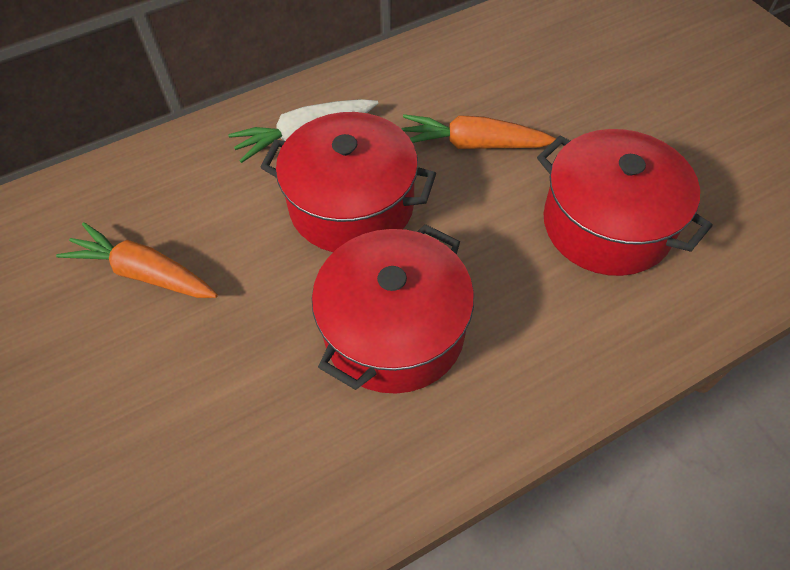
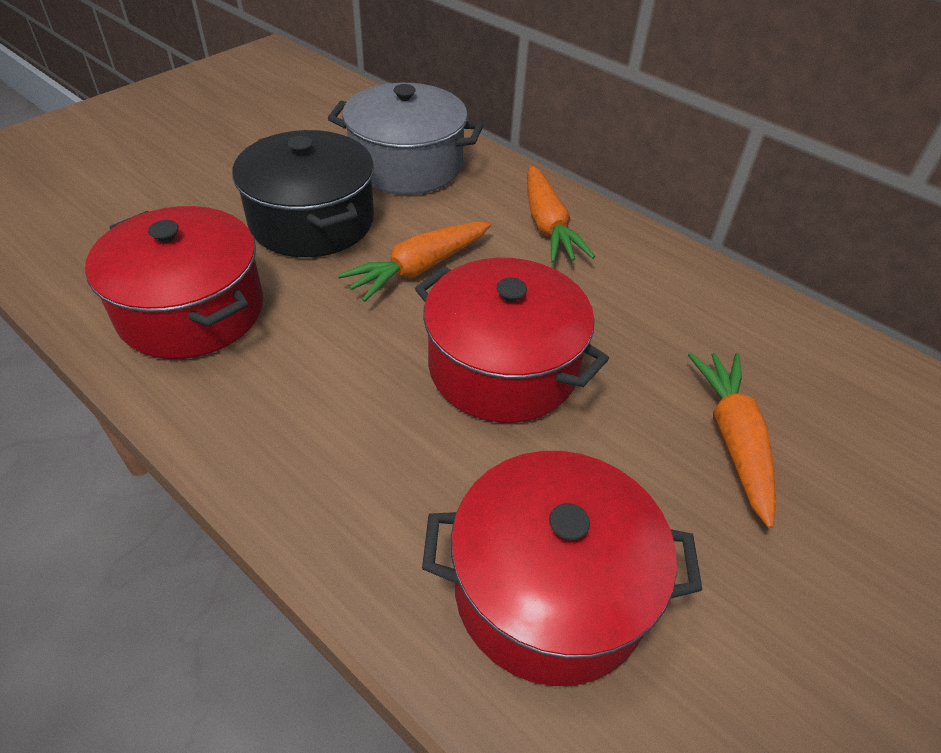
black pot: 0 -> 1
grey pot: 0 -> 1
orange carrot: 2 -> 3
white carrot: 1 -> 0

